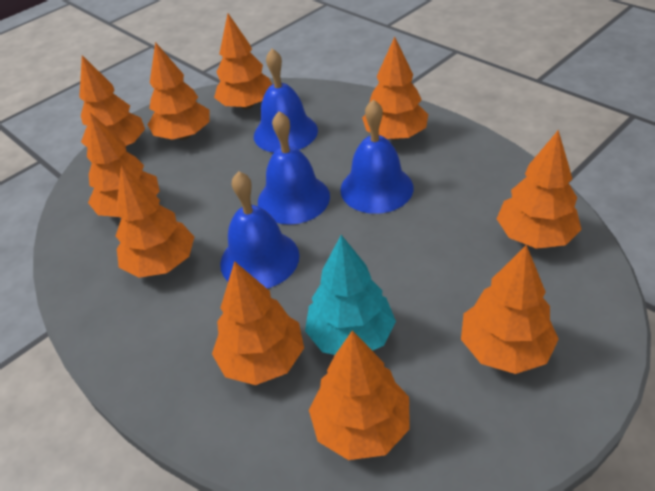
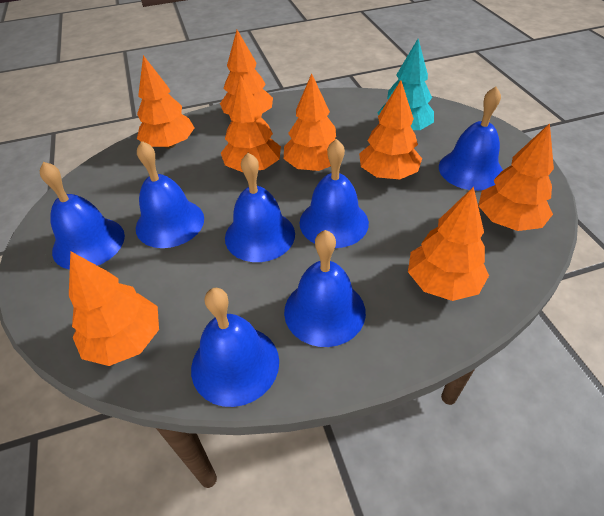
blue bell: 4 -> 7
orange tree: 10 -> 8

